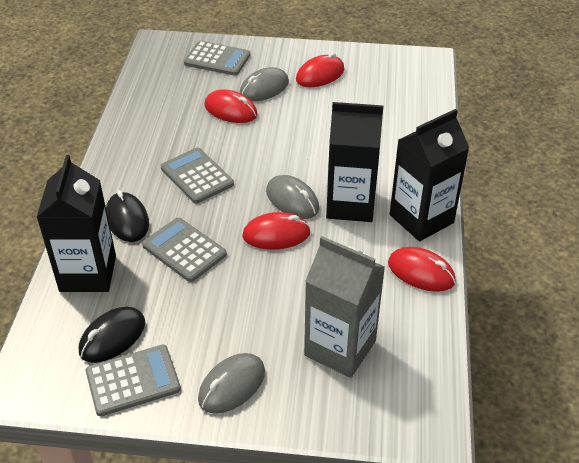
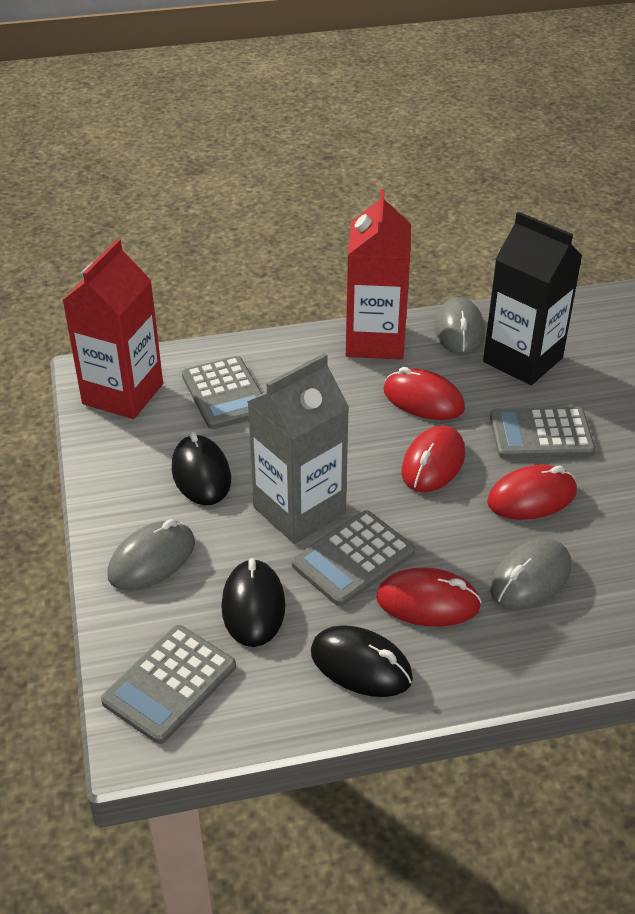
black carton: 3 -> 1
black mouse: 2 -> 3
red carton: 0 -> 2

